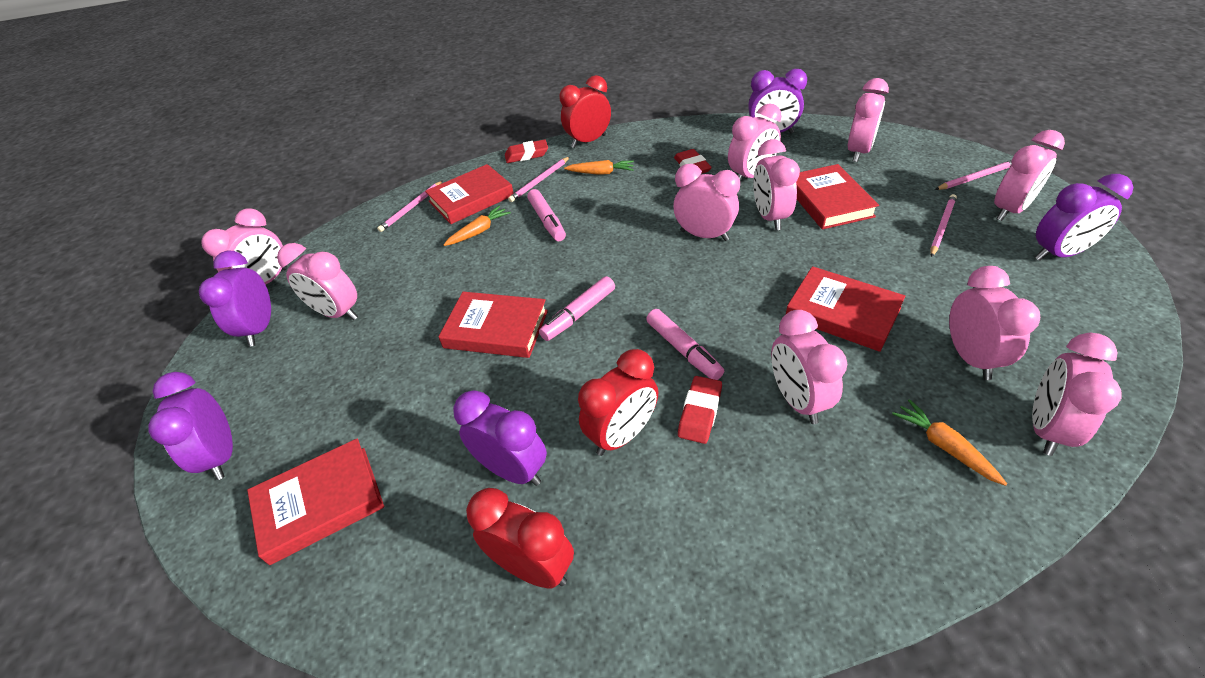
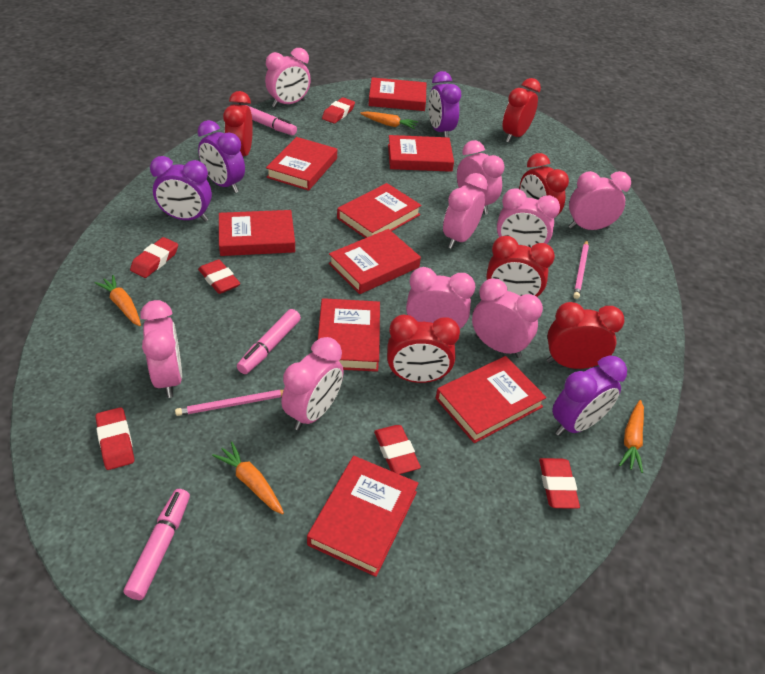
orange carrot: 3 -> 4
pink clock: 10 -> 9
pink pencil: 4 -> 2
purple clock: 5 -> 4
red book: 5 -> 9
red clock: 3 -> 6
red eraser: 3 -> 6

